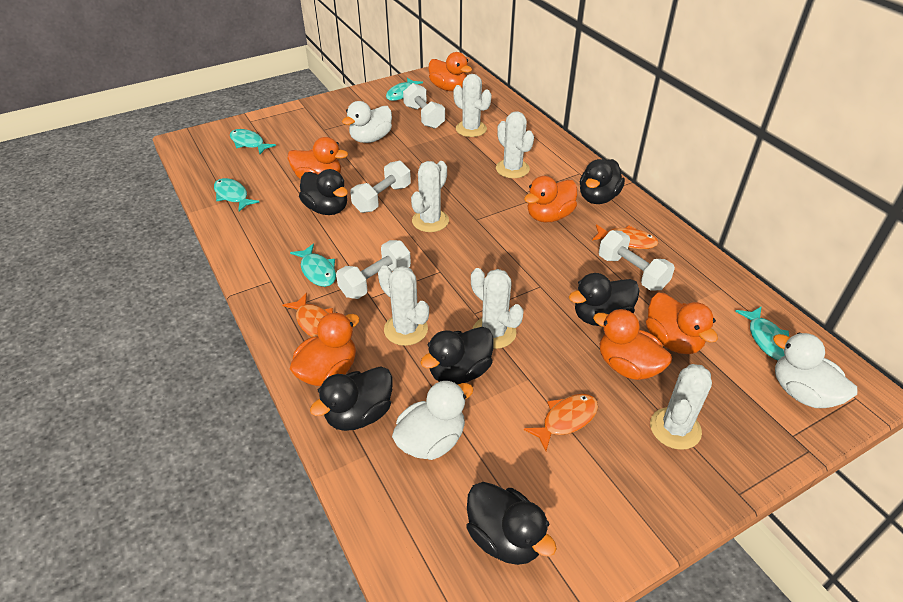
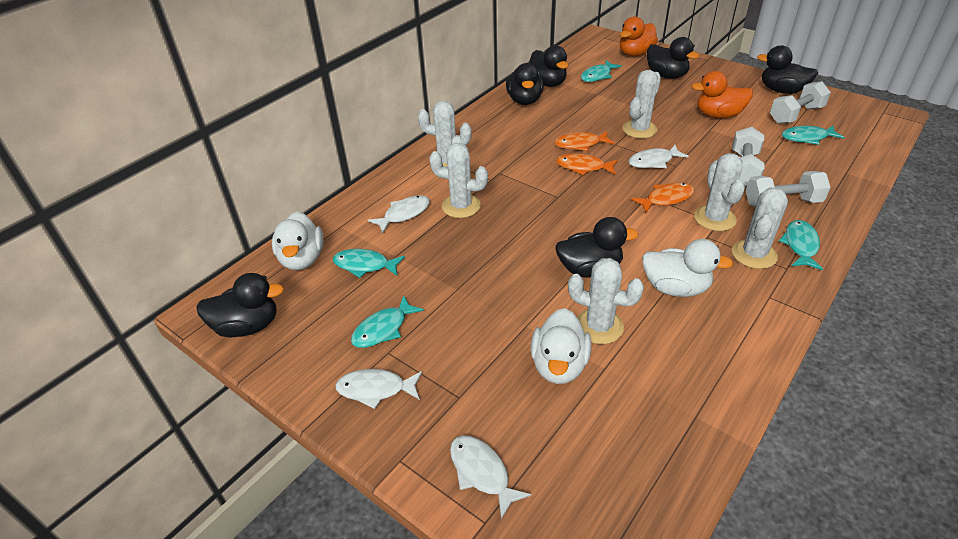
orange duck: 6 -> 2
white dumbbell: 4 -> 3
white fish: 0 -> 4

